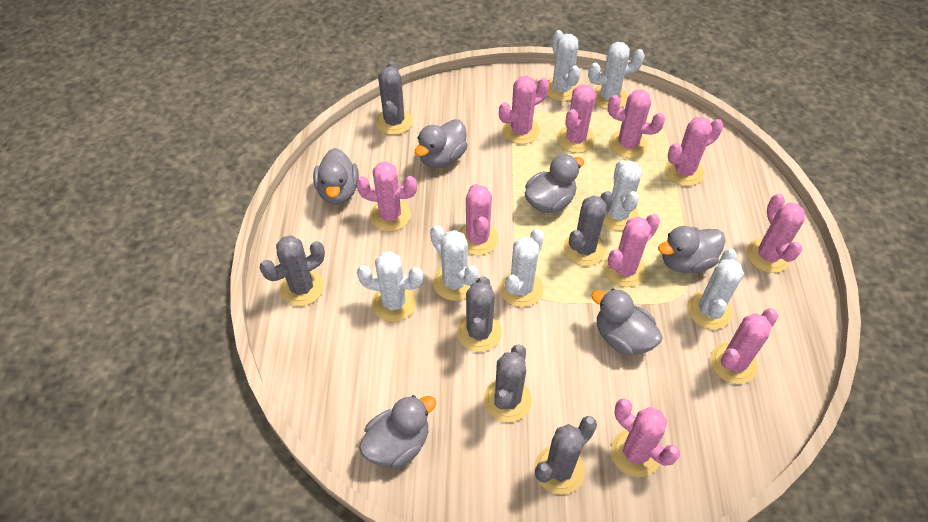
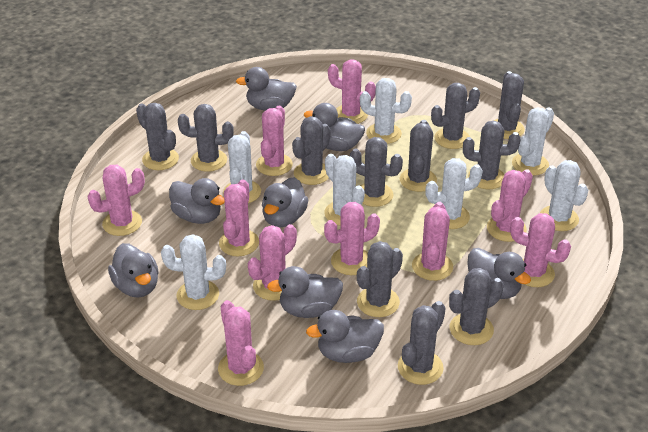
grey cactus: 6 -> 11
grey duck: 6 -> 8

